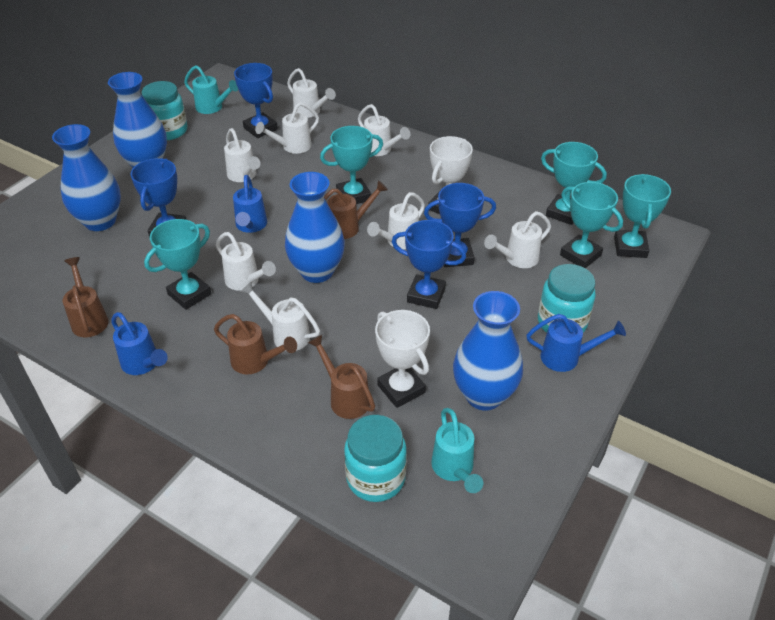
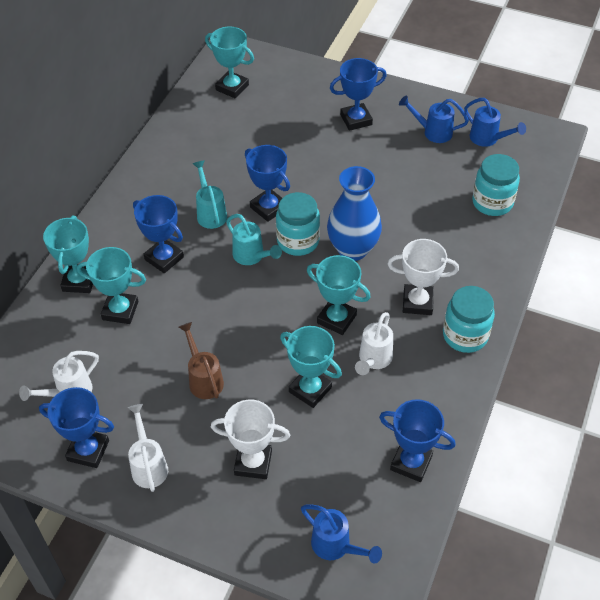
blue trophy: 4 -> 5
blue vase: 4 -> 1
brown watering can: 4 -> 1
white watering can: 8 -> 3

